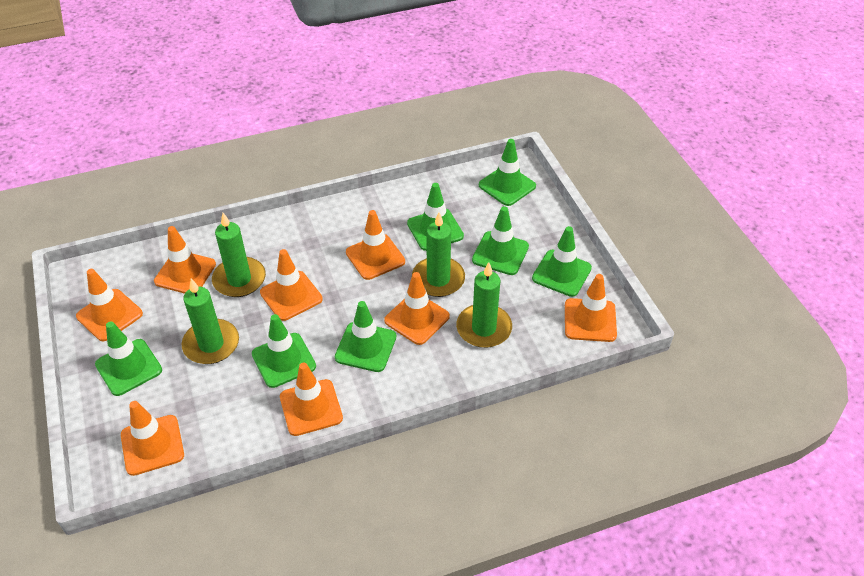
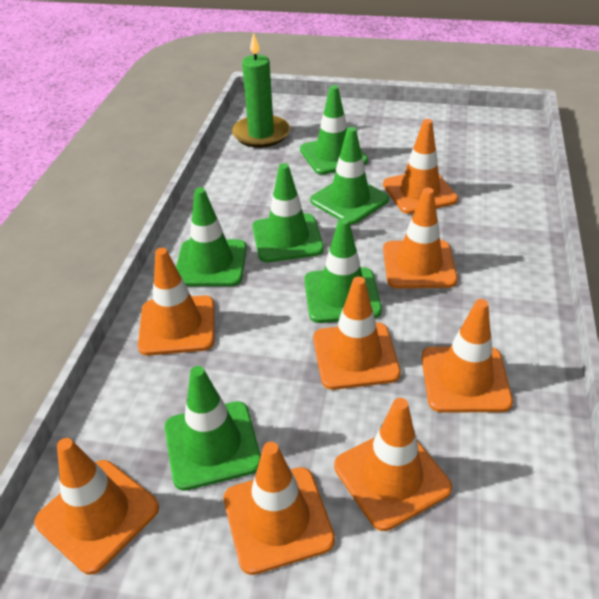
green candle: 4 -> 1
green traffic cone: 7 -> 6

